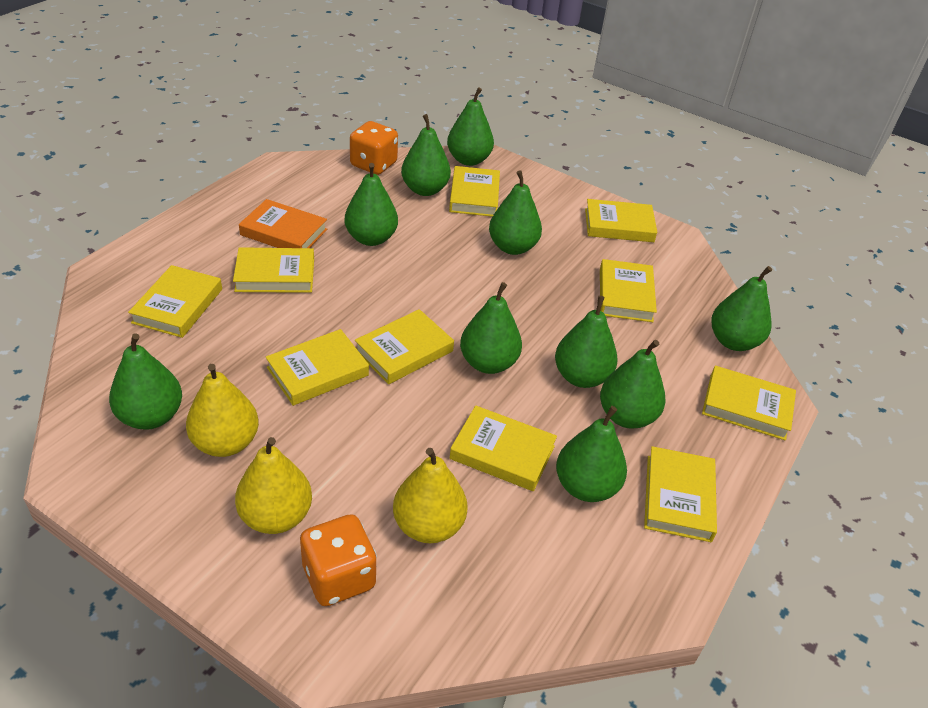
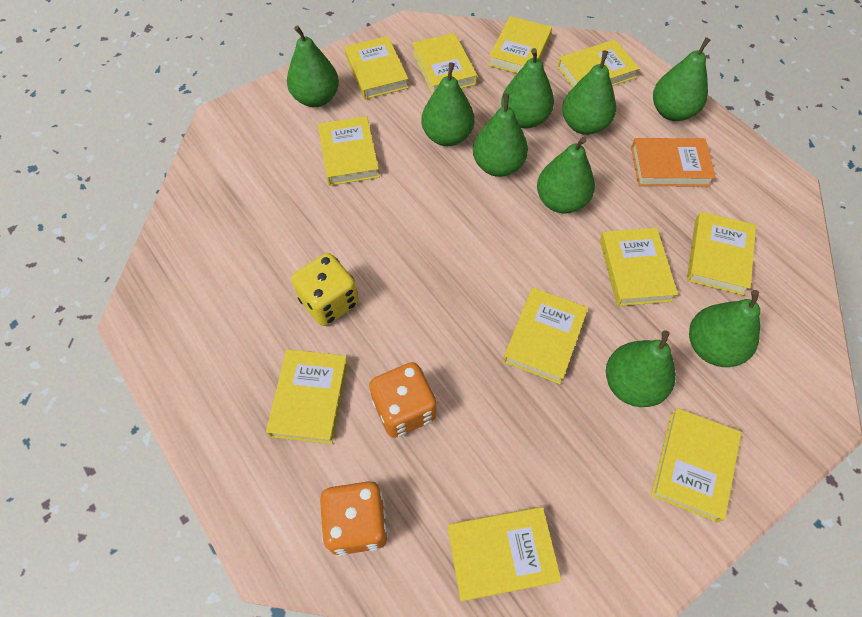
green pear: 10 -> 9
yellow book: 10 -> 11
yellow dice: 0 -> 1
yellow pear: 3 -> 0

